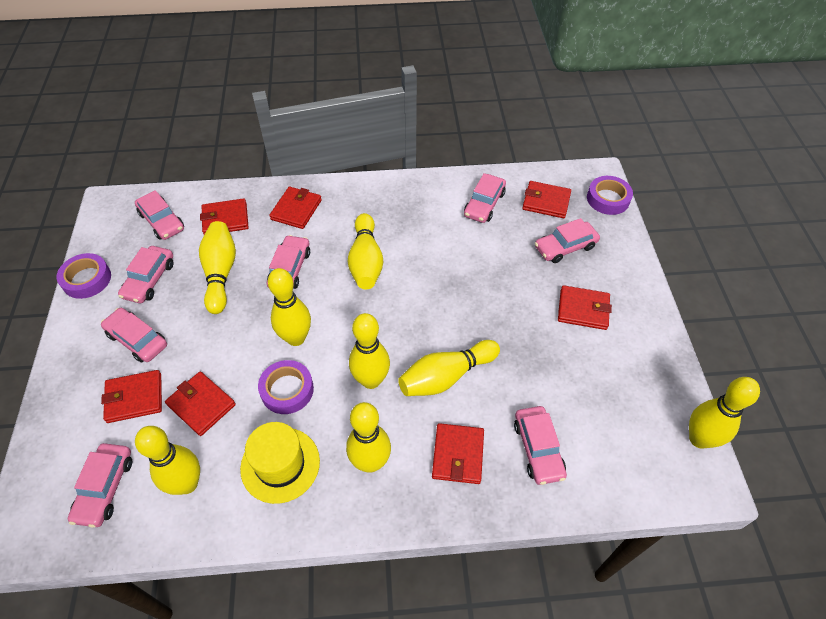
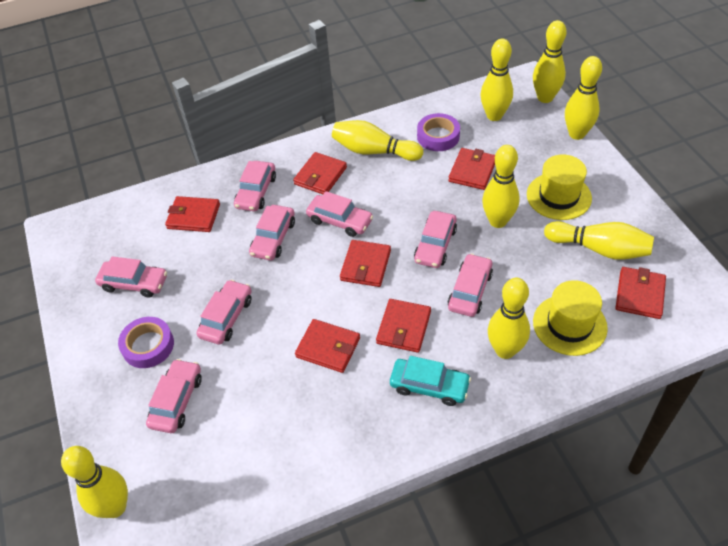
purple tape: 3 -> 2
turquoise car: 0 -> 1
yellow hat: 1 -> 2

